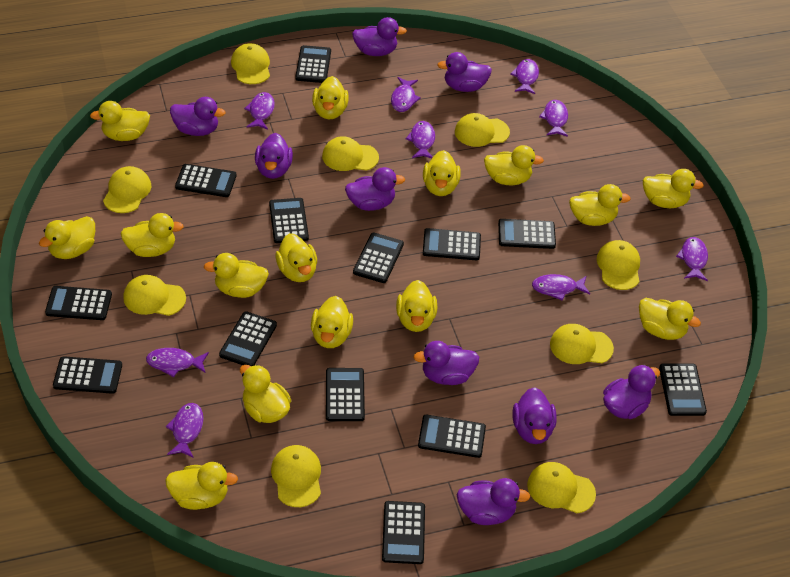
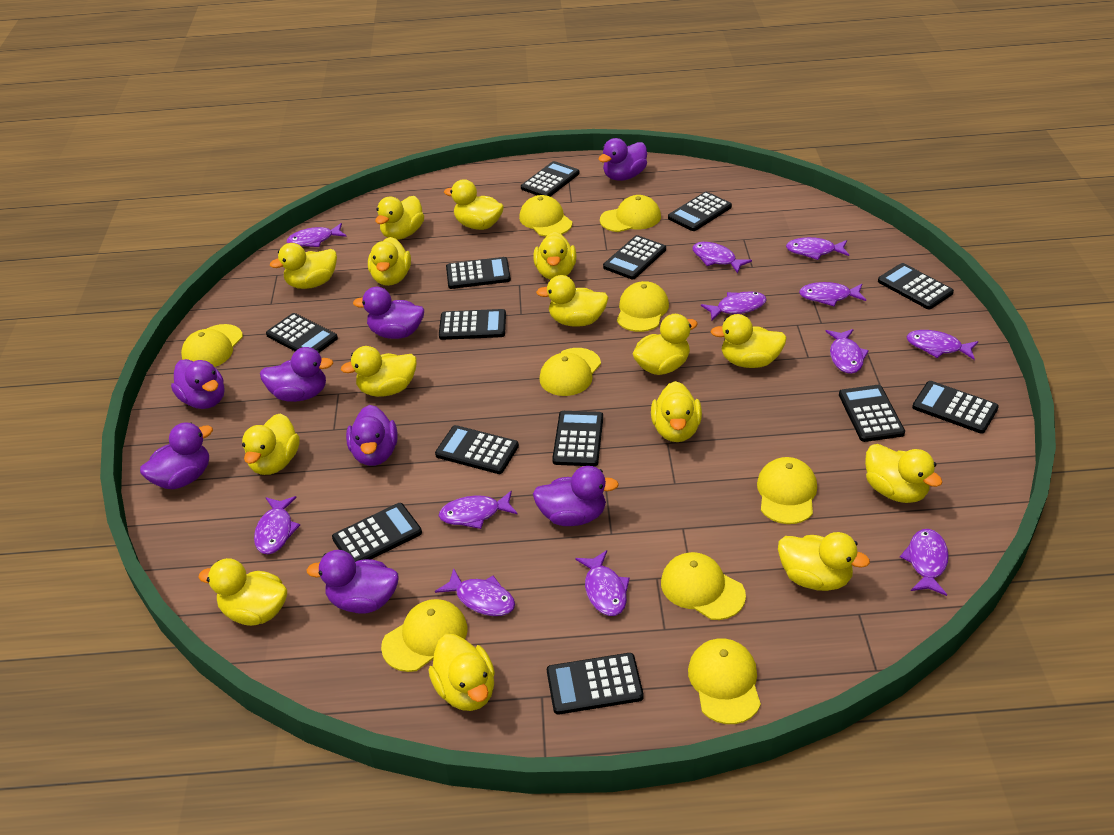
purple duck: 9 -> 8
purple fish: 9 -> 12

